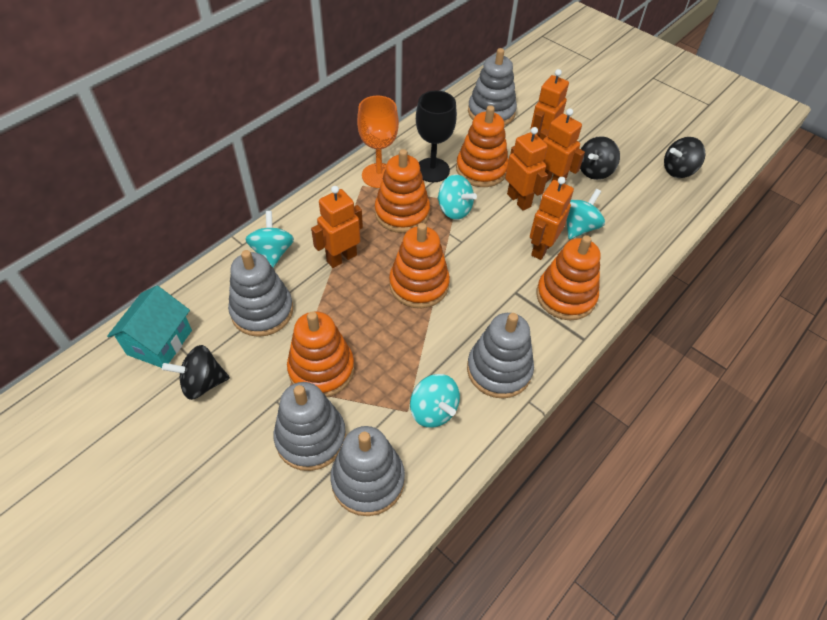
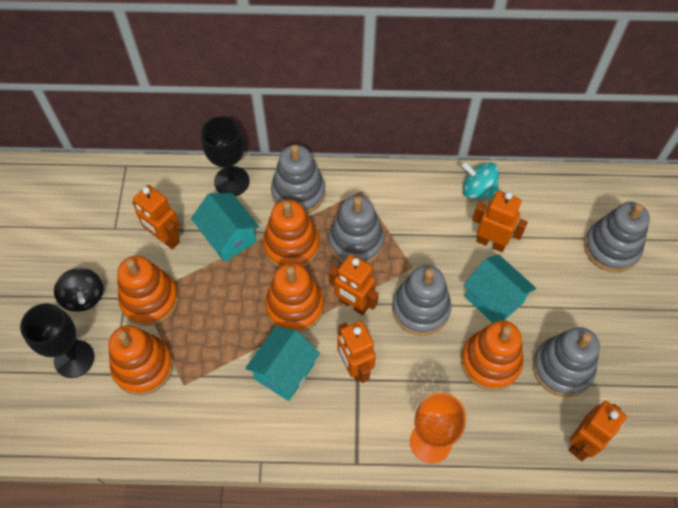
black goblet: 1 -> 2
black spinning top: 3 -> 1
turquoise house: 1 -> 3
turquoise spinning top: 4 -> 1

